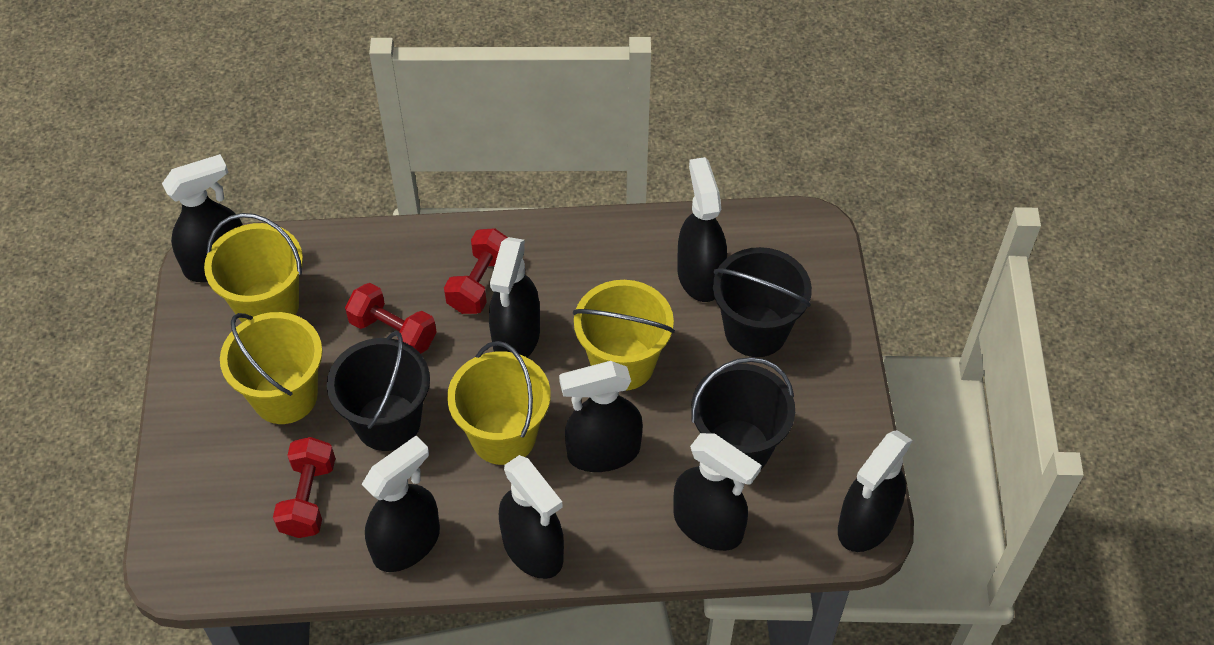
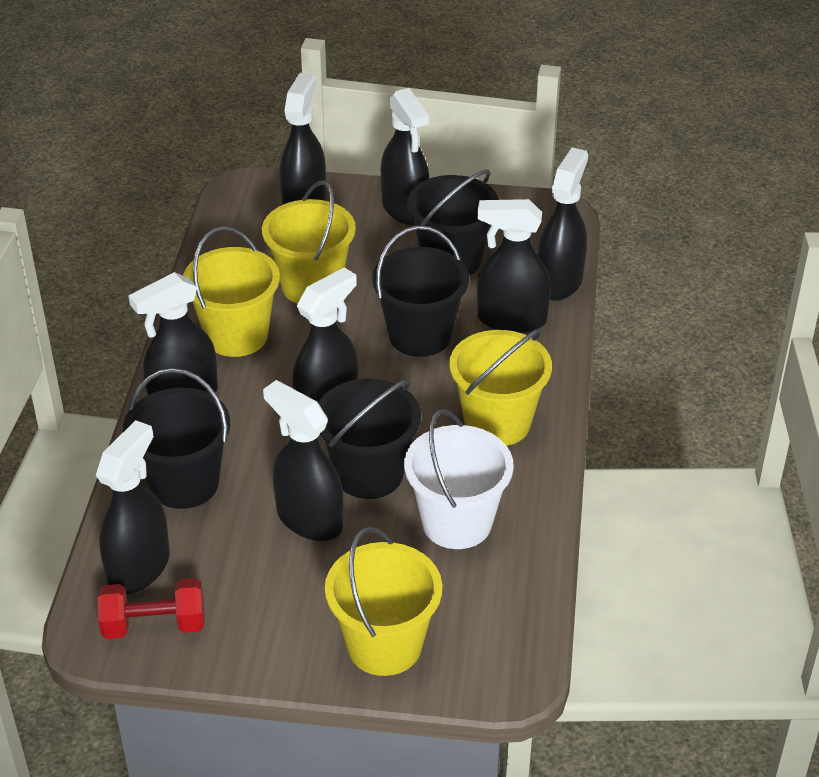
black bucket: 3 -> 4
red dumbbell: 3 -> 1
white bucket: 0 -> 1

